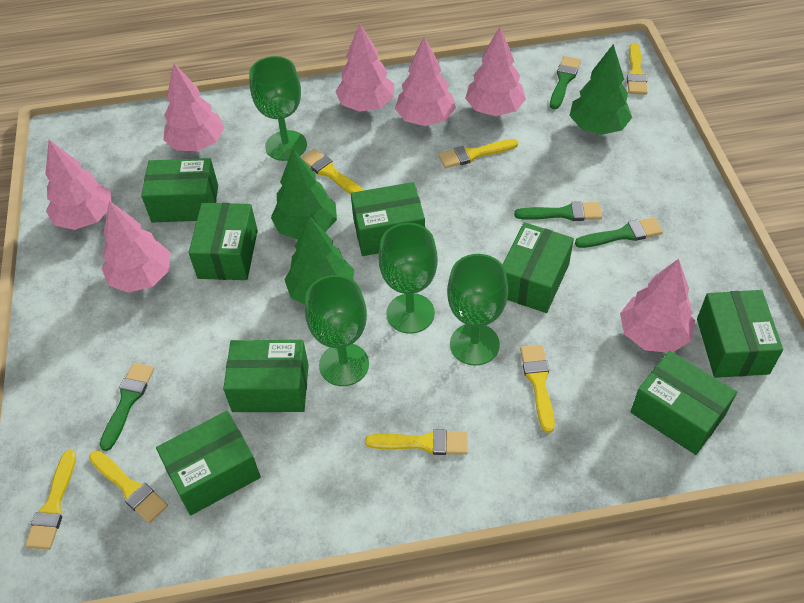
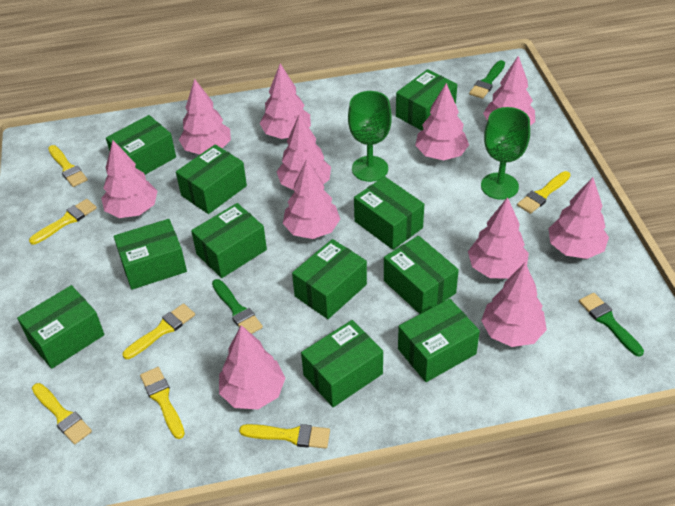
green box: 8 -> 11
green brush: 4 -> 3
green goblet: 4 -> 2
green tree: 3 -> 0
pink tree: 7 -> 11

